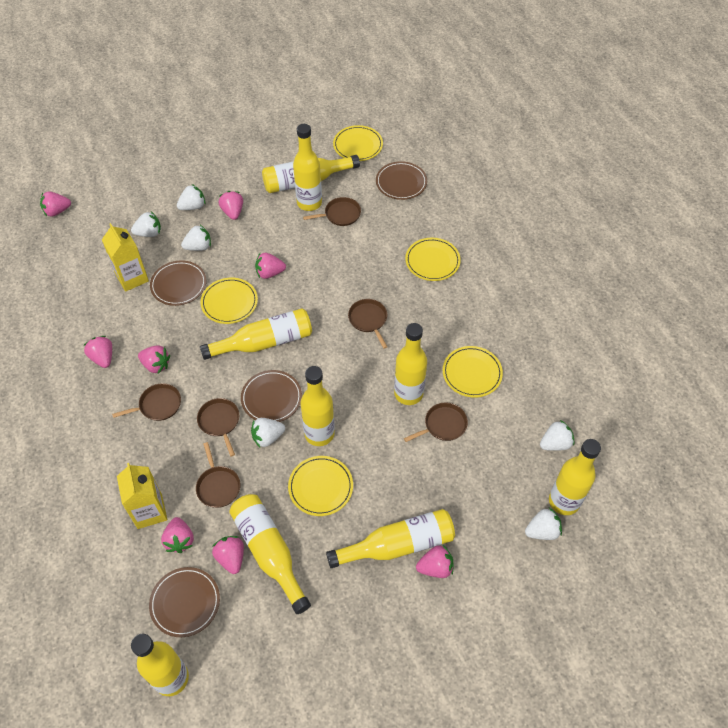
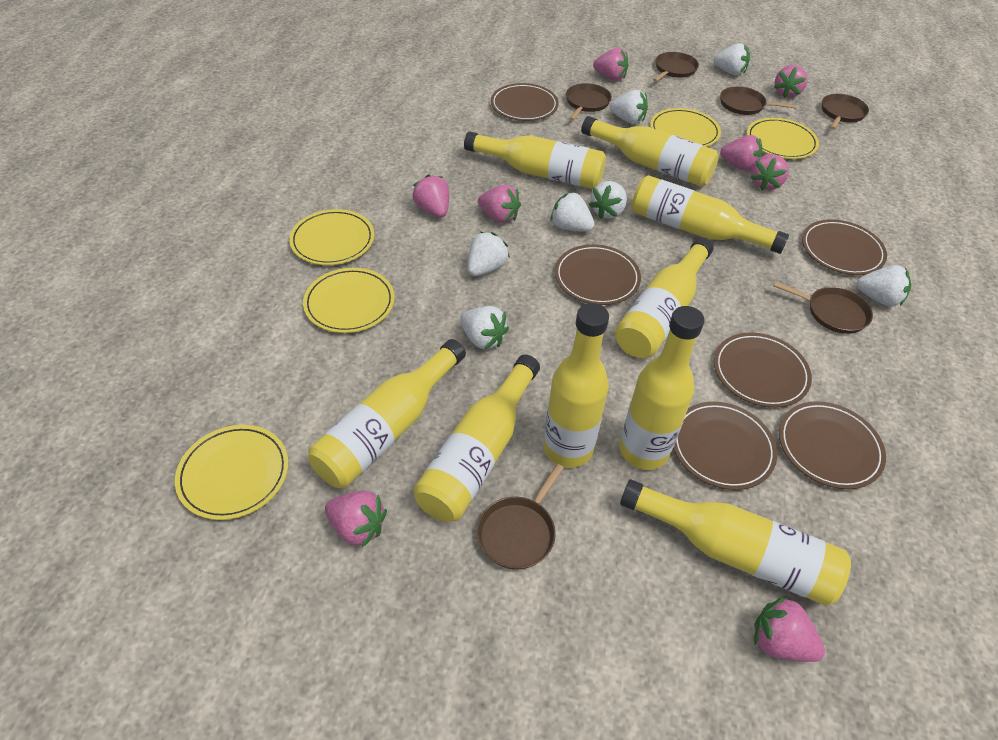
brown plate: 4 -> 6
white strawberry: 6 -> 7
yellow carton: 2 -> 0

